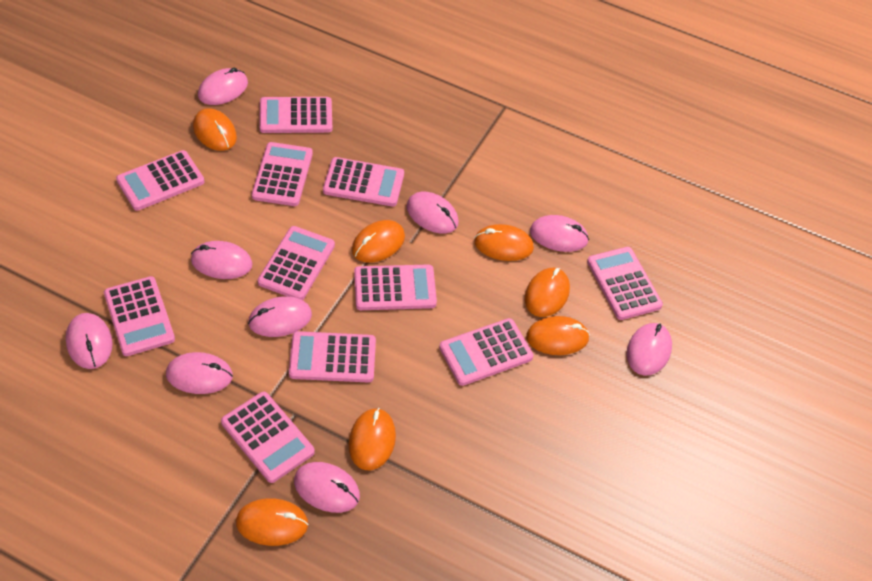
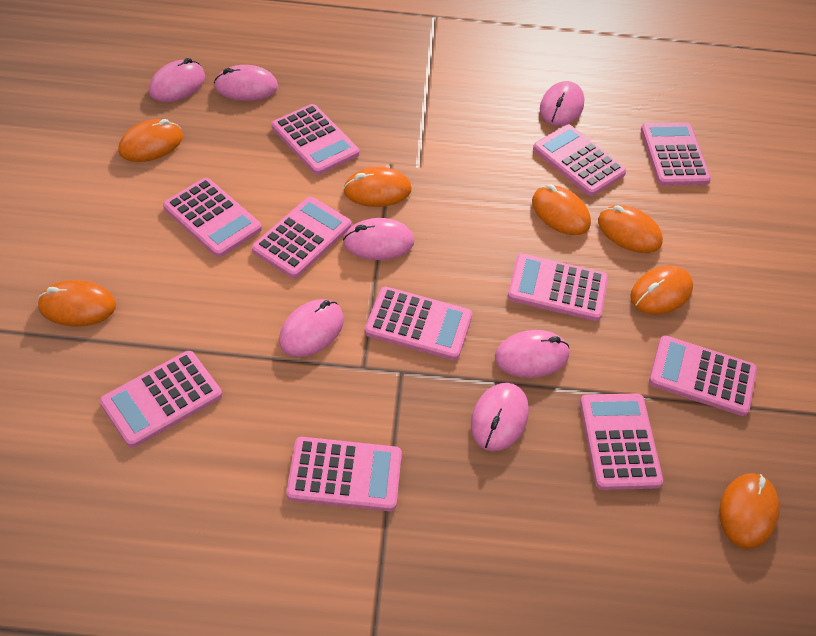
pink mouse: 9 -> 7

